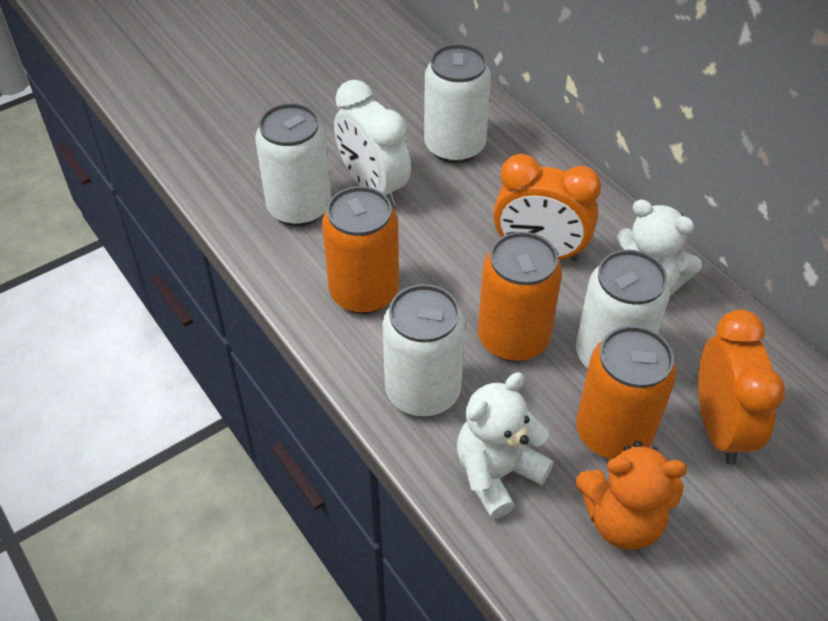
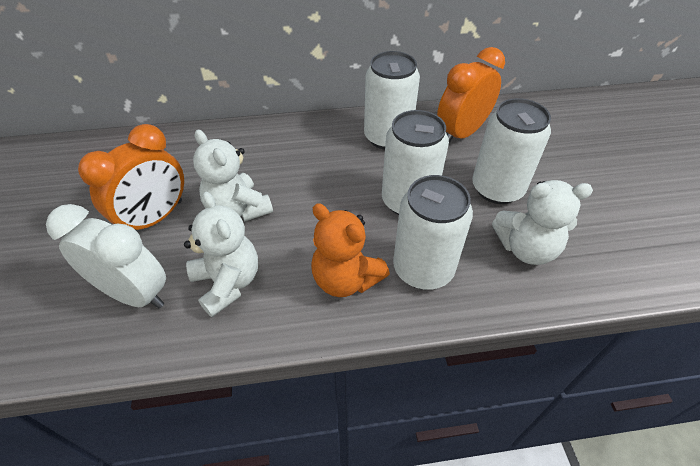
orange can: 3 -> 0
white teddy bear: 2 -> 3

